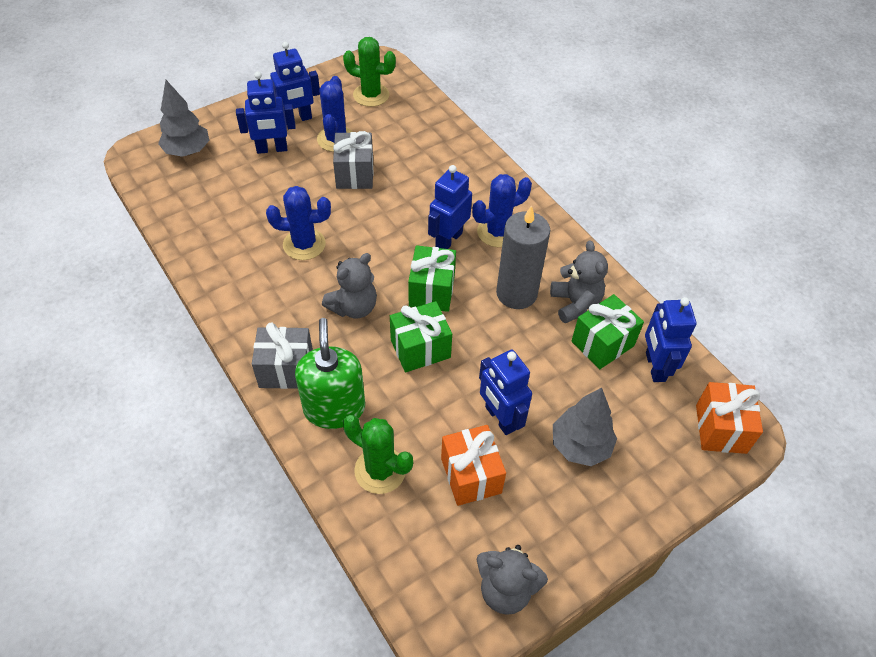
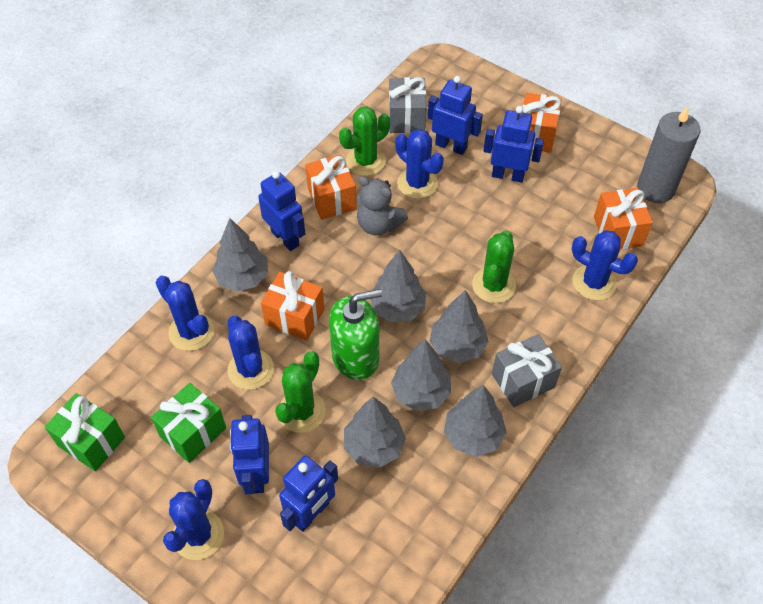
blue cactus: 3 -> 5
green cactus: 2 -> 3
green gift: 3 -> 2
grey teddy bear: 3 -> 1
grey tree: 2 -> 6
orange gift: 2 -> 4

